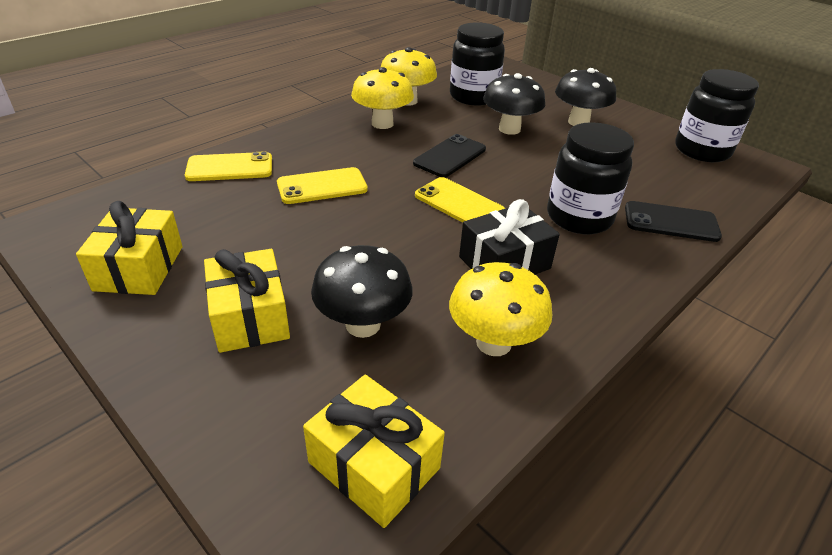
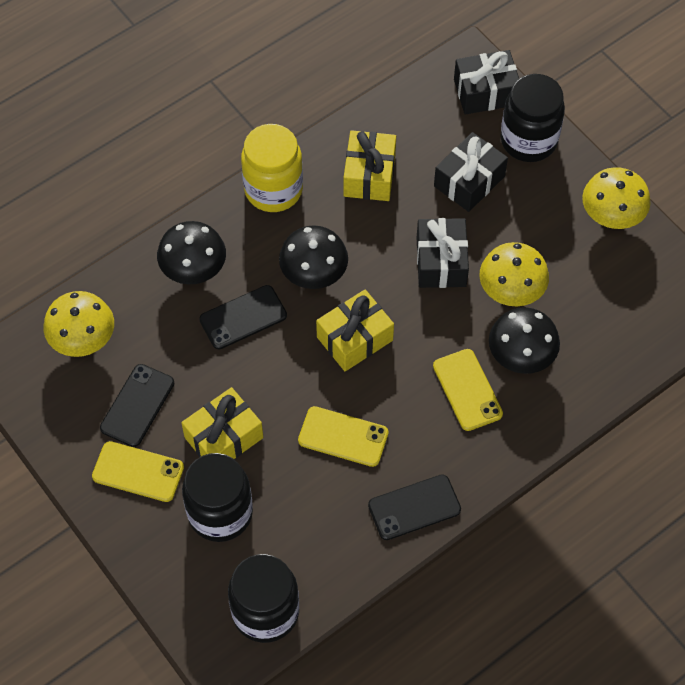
black gift: 1 -> 3
black phone: 2 -> 3
yellow jar: 0 -> 1

